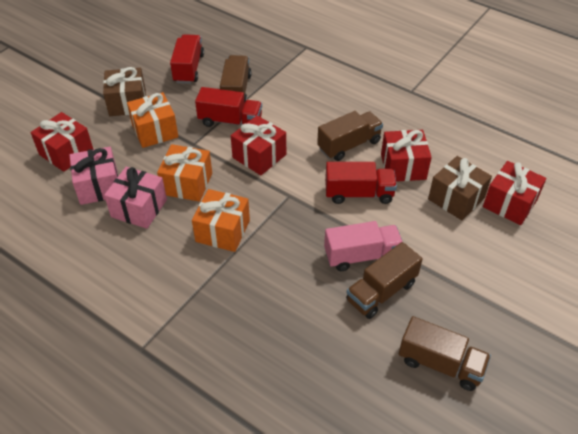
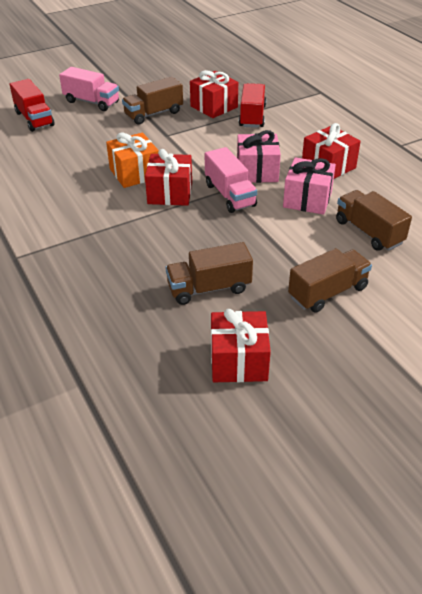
brown gift: 2 -> 0
orange gift: 3 -> 1
pink truck: 1 -> 2
red truck: 3 -> 2

